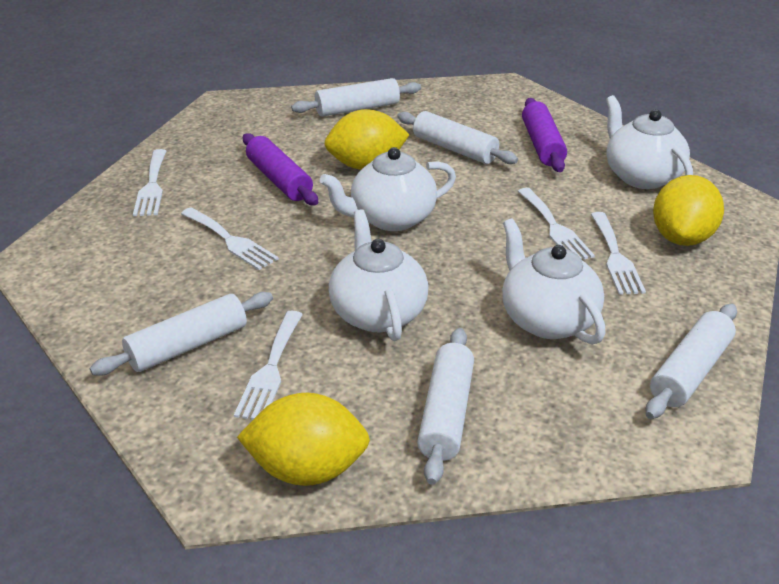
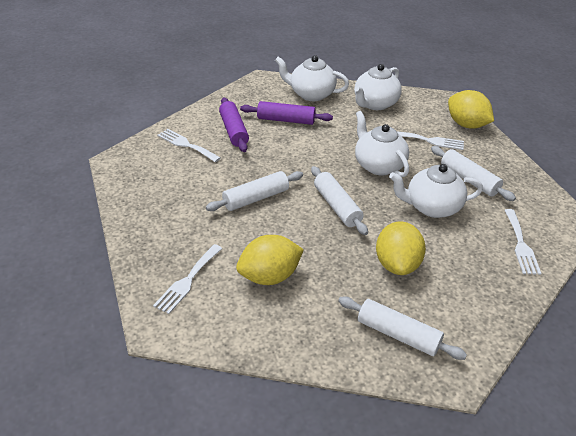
white fork: 5 -> 4
white rolling pin: 5 -> 4

